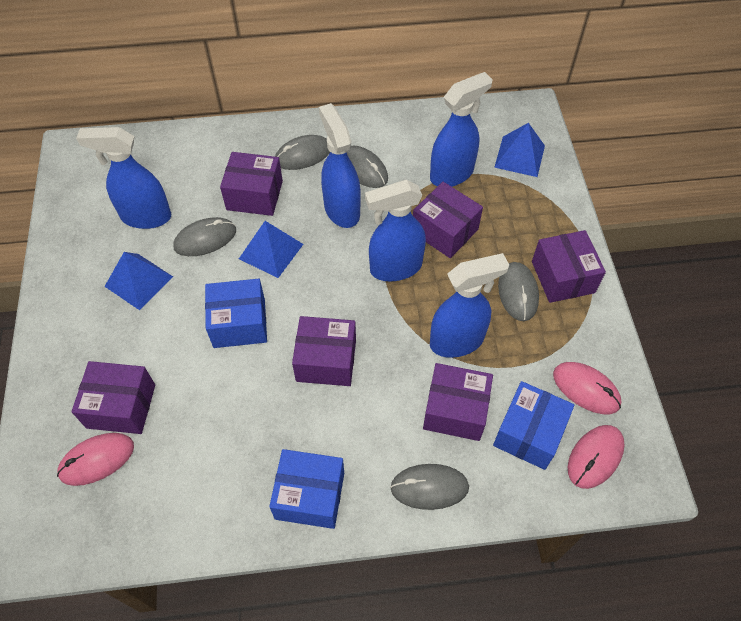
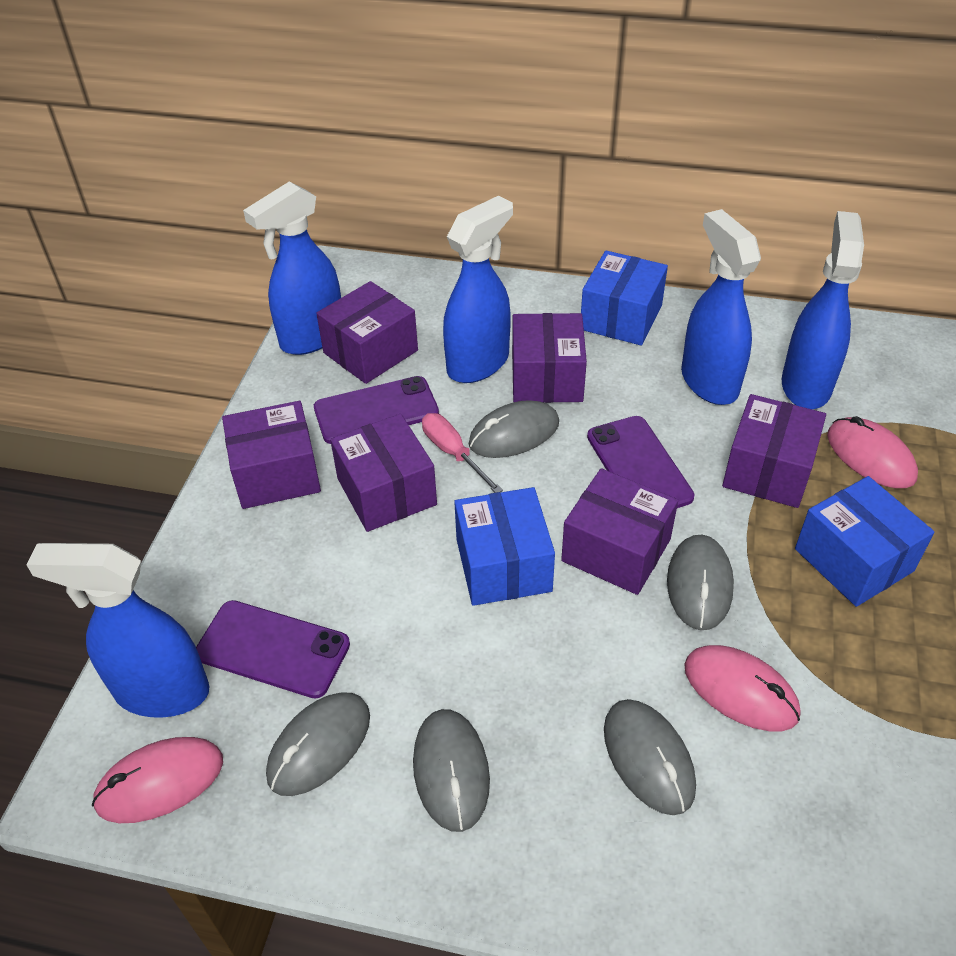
blue pyramid: 3 -> 0
pink screwdriver: 0 -> 1
purple phone: 0 -> 3

